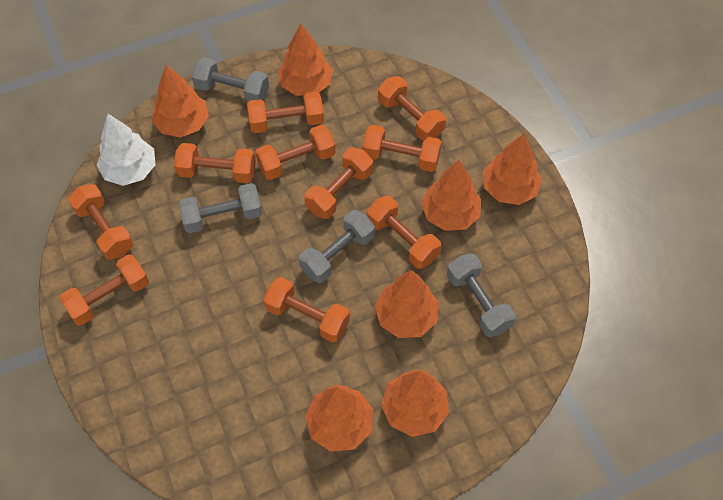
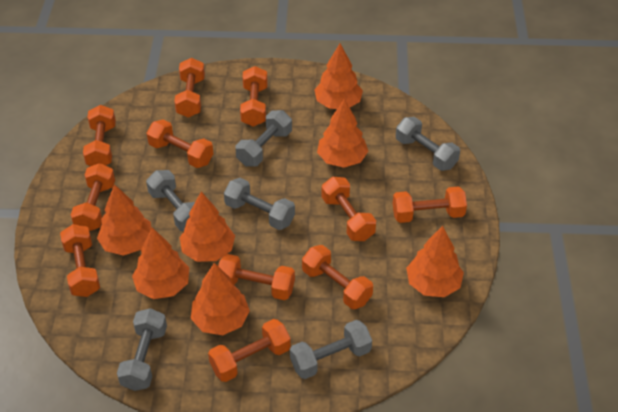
grey dumbbell: 4 -> 6
orange dumbbell: 10 -> 11
white tree: 1 -> 0

